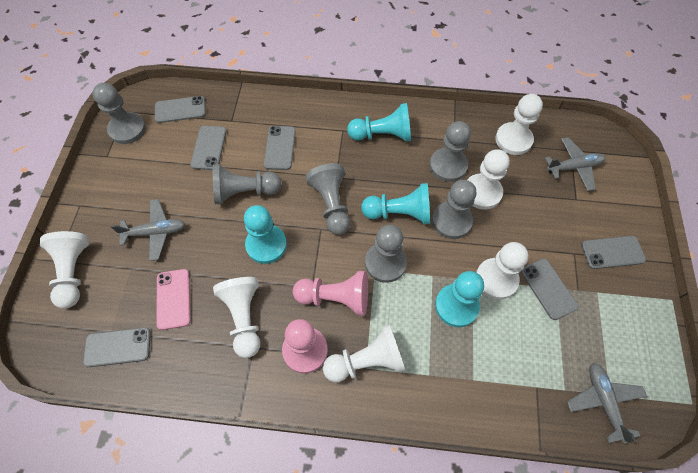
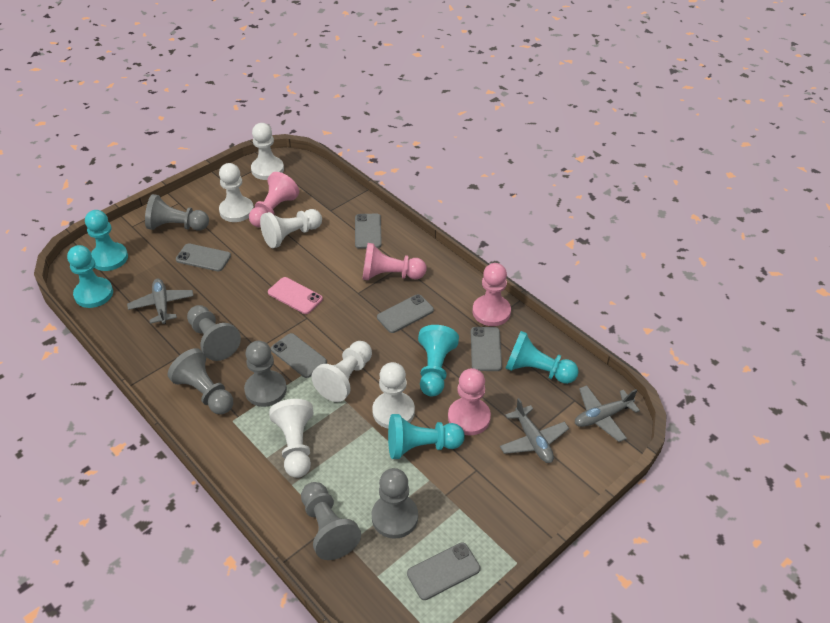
pink pawn: 2 -> 4
turquoise pawn: 4 -> 5

